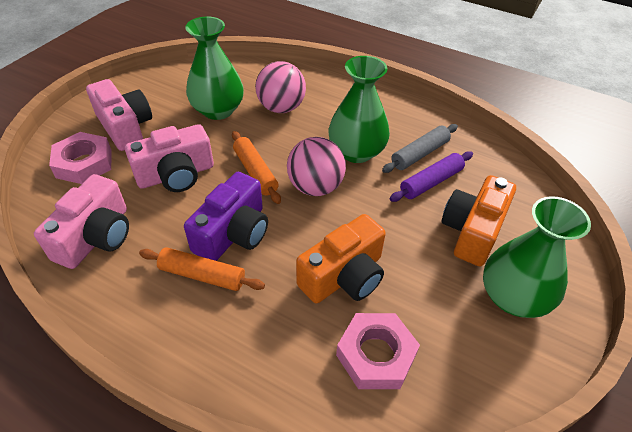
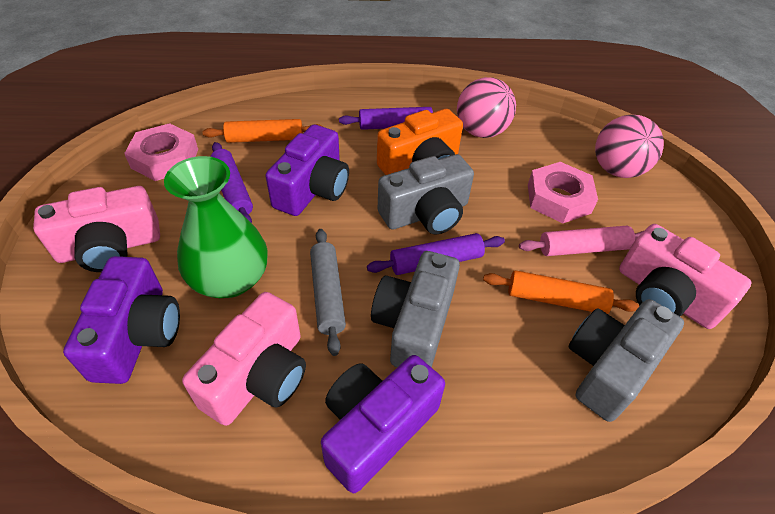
green vase: 3 -> 1
grey camera: 0 -> 3
orange camera: 2 -> 1
pink rolling pin: 0 -> 1
purple camera: 1 -> 3
purple rolling pin: 1 -> 3

